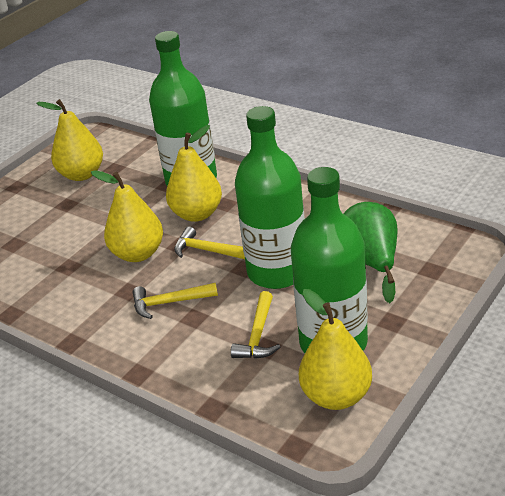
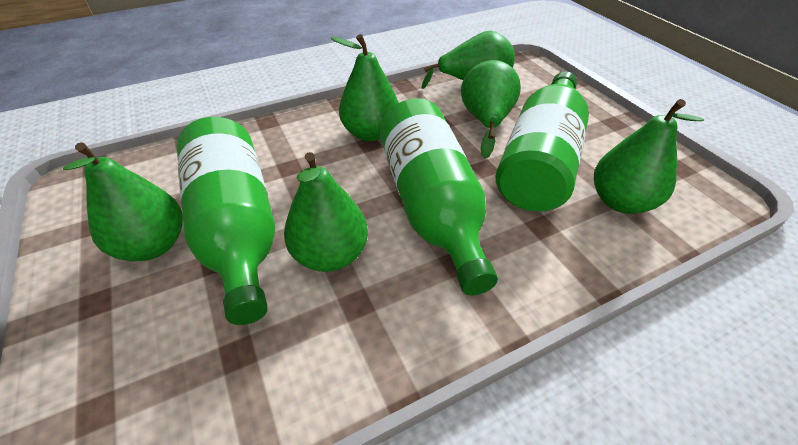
green pear: 1 -> 6
yellow hammer: 3 -> 0
yellow pear: 4 -> 0

